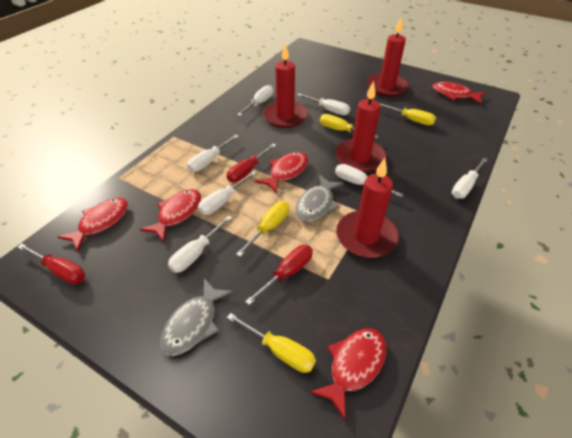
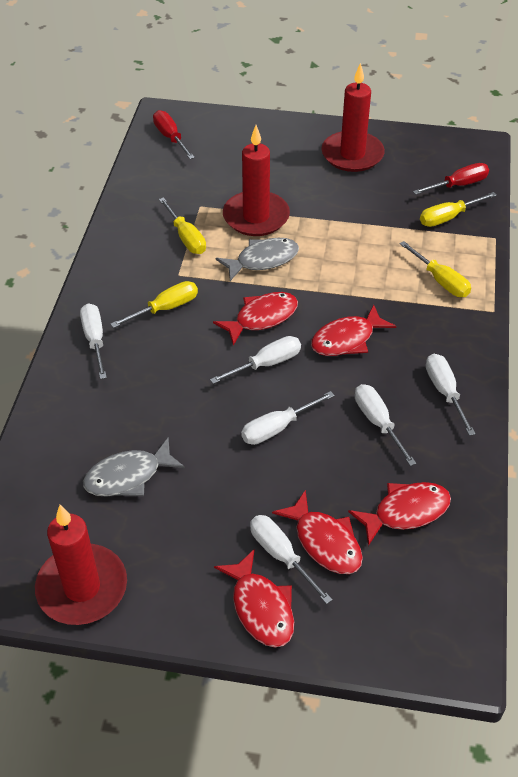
red candle: 4 -> 3
red screwdriver: 3 -> 2
white screwdriver: 7 -> 6

